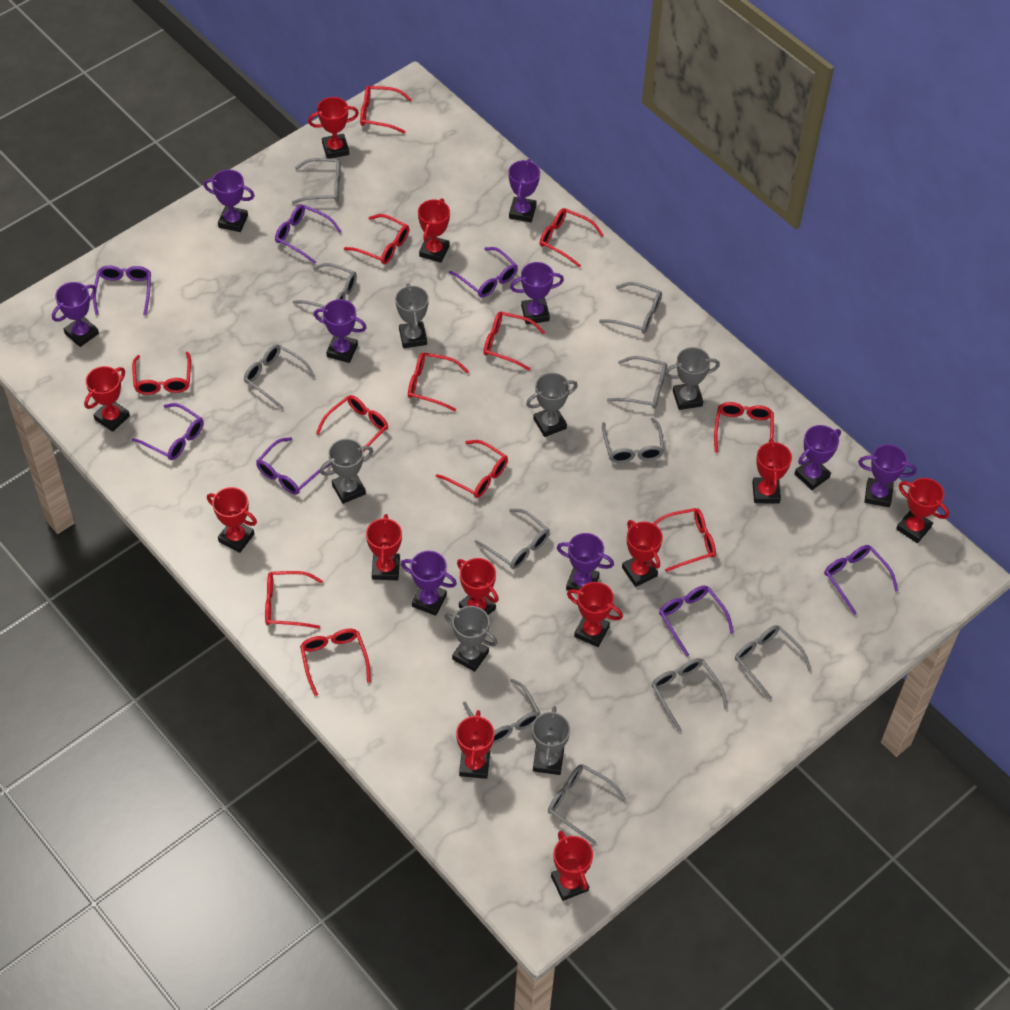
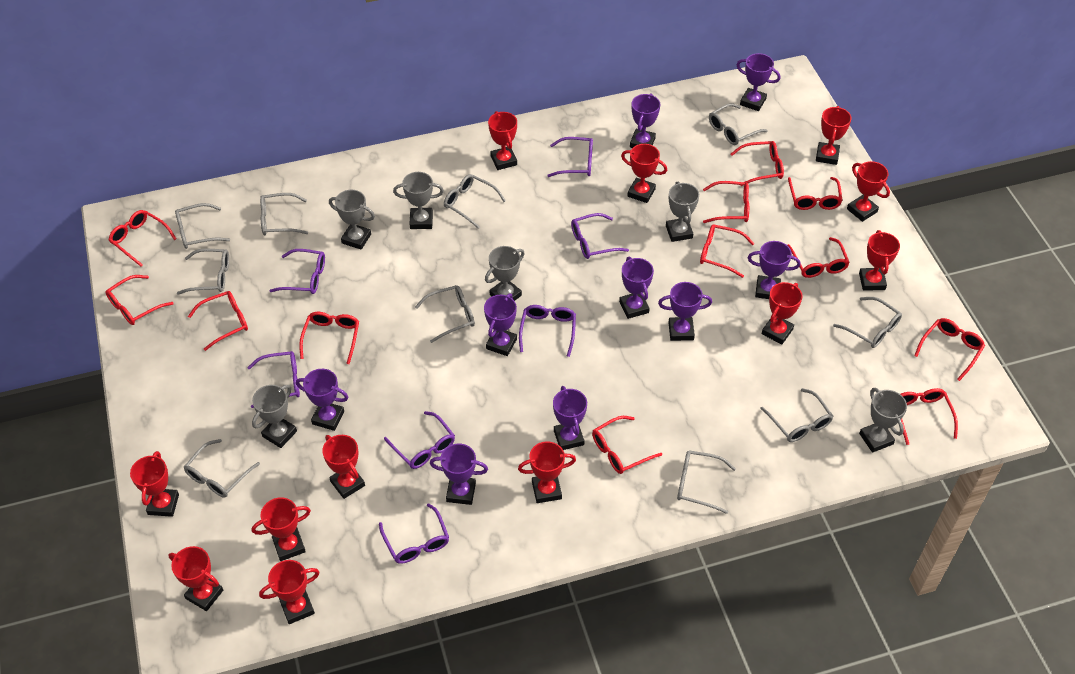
grey glasses: 11 -> 10

